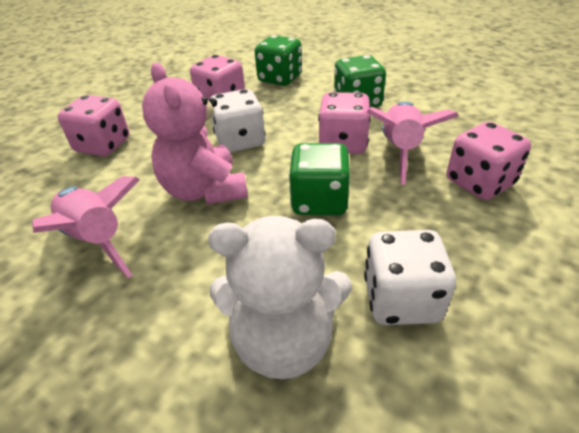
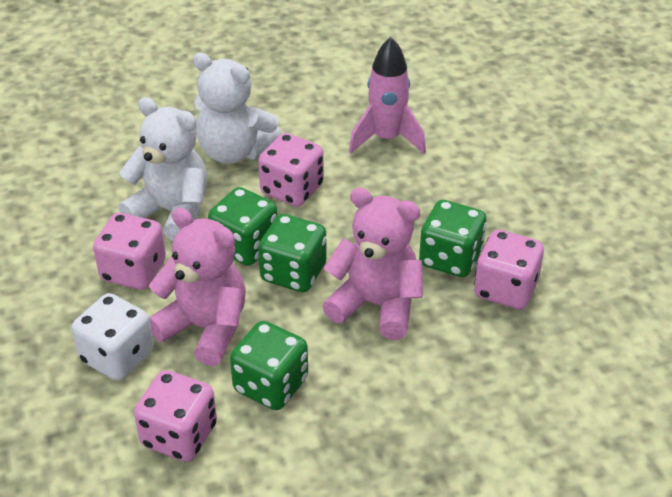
green dice: 3 -> 4
pink rocket: 2 -> 1
pink teddy bear: 1 -> 2
white dice: 2 -> 1
white teddy bear: 1 -> 2

